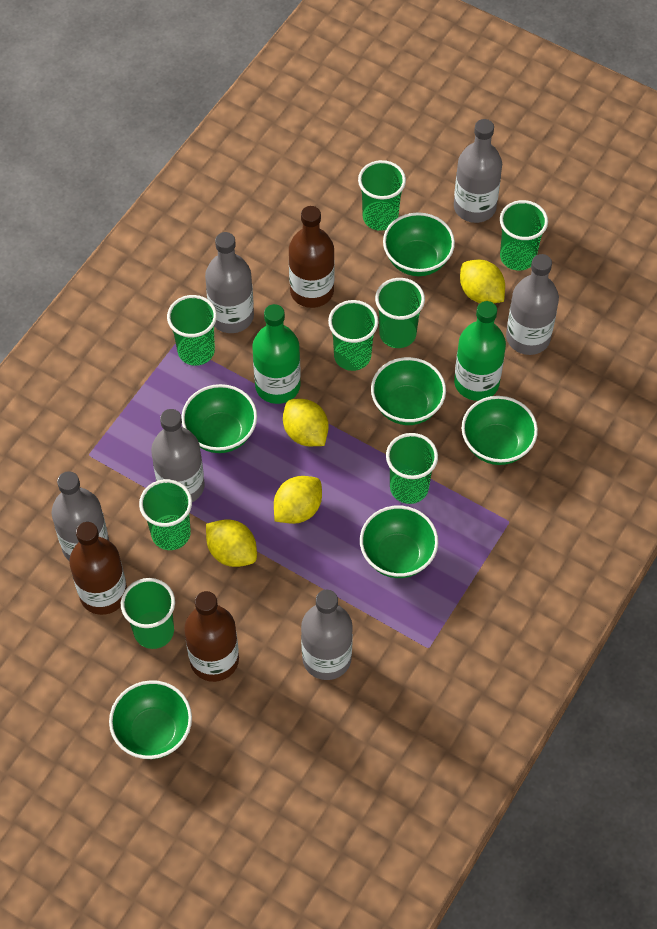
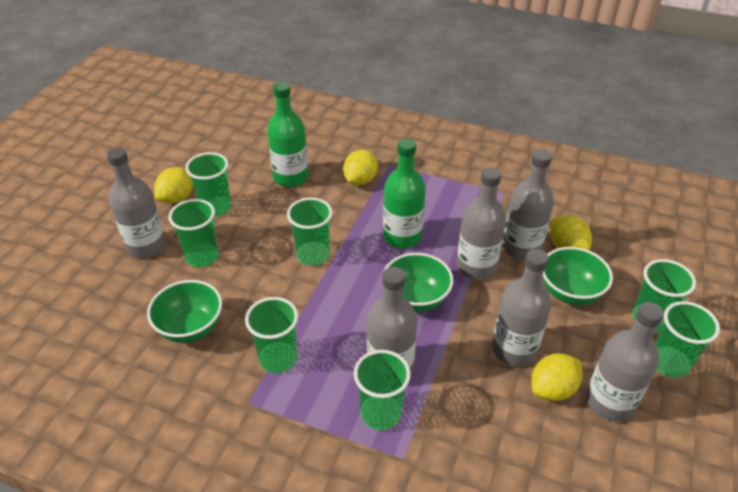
brown bottle: 3 -> 0
green bowl: 6 -> 3
green cup: 8 -> 7

